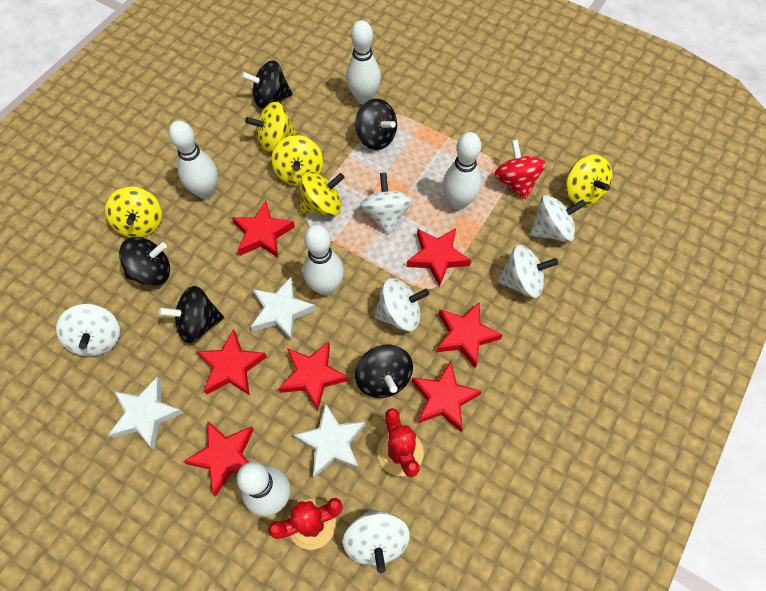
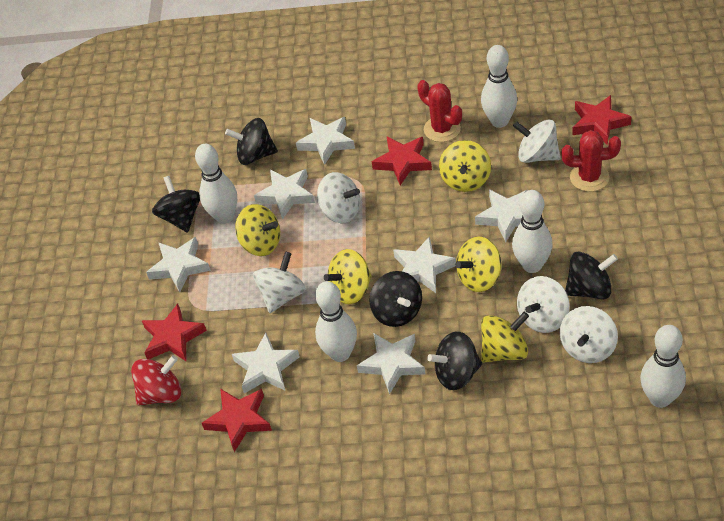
red star: 7 -> 4
white spinning top: 6 -> 5
white star: 3 -> 7

